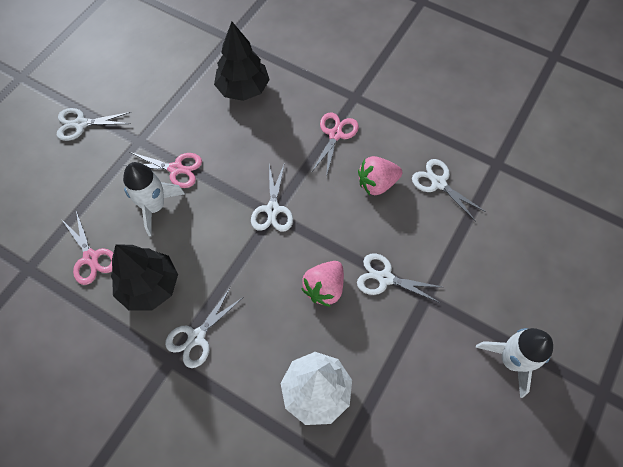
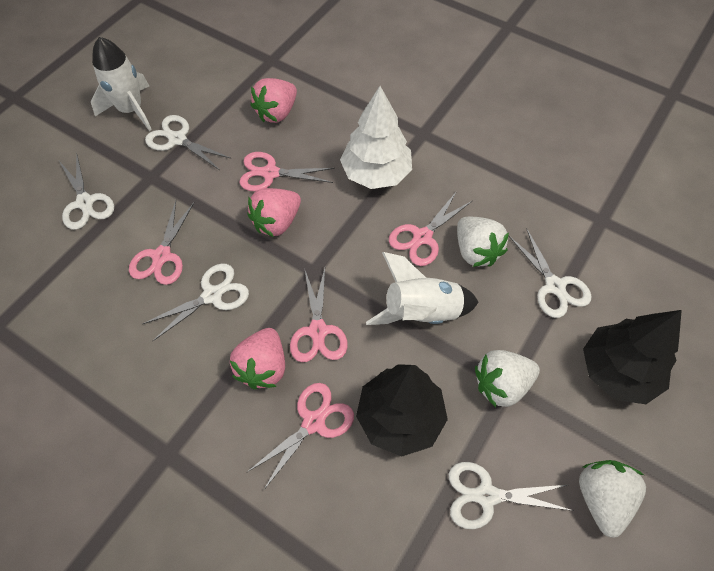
pink scissors: 3 -> 5
pink strawberry: 2 -> 3
white strawberry: 0 -> 3

